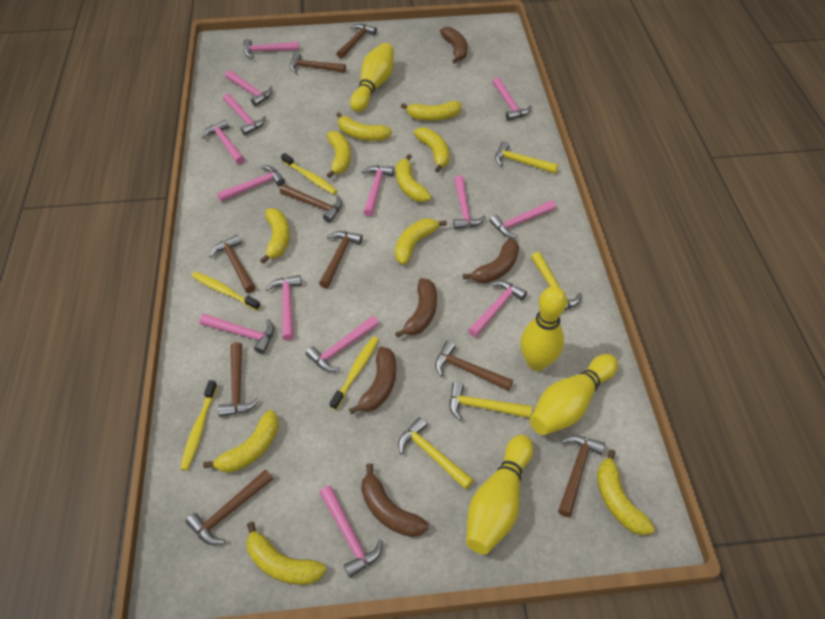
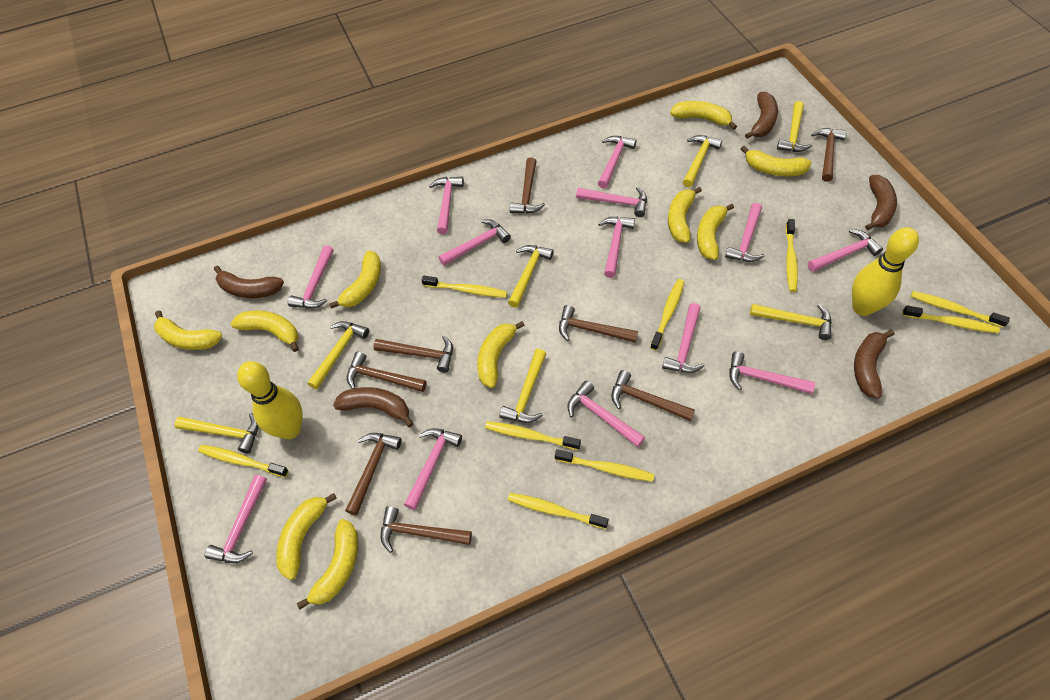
brown hammer: 9 -> 8
pink hammer: 14 -> 13
yellow bowling pin: 4 -> 2
yellow hammer: 4 -> 7
yellow toothbrush: 4 -> 9

